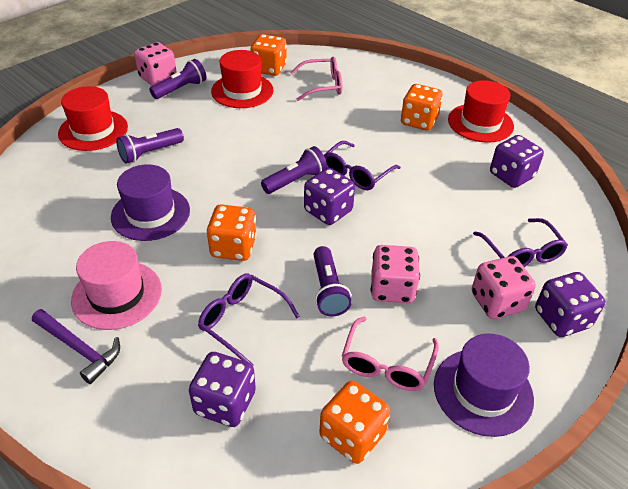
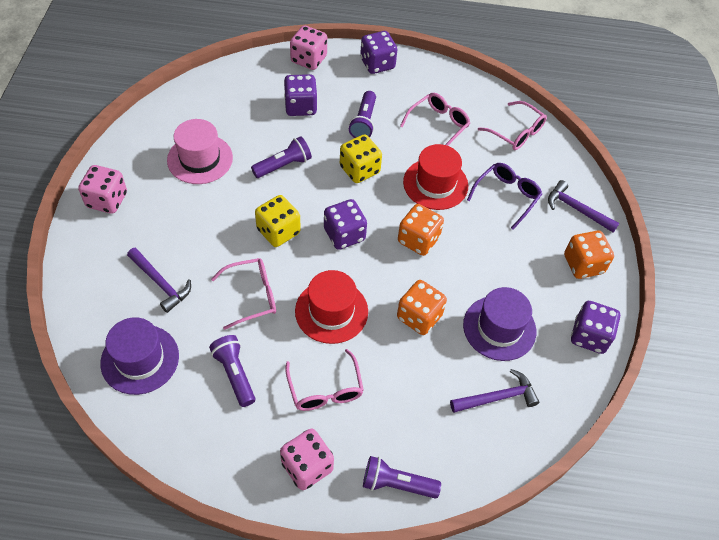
orange dice: 4 -> 3
pink glasses: 2 -> 4
purple glasses: 3 -> 1
purple hammer: 1 -> 3
red hat: 3 -> 2
yellow dice: 0 -> 2

